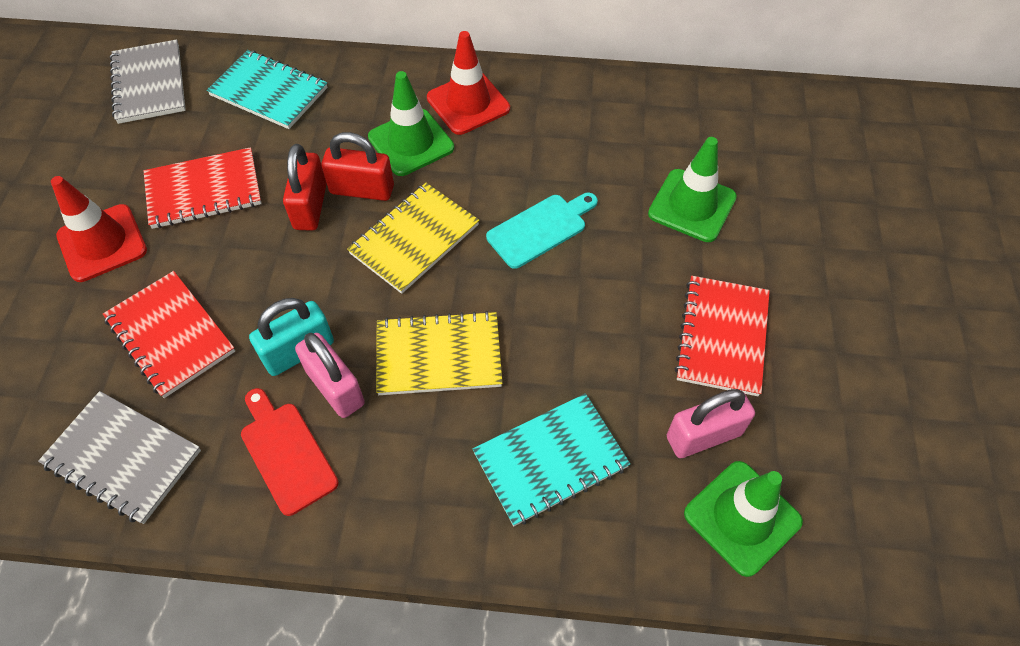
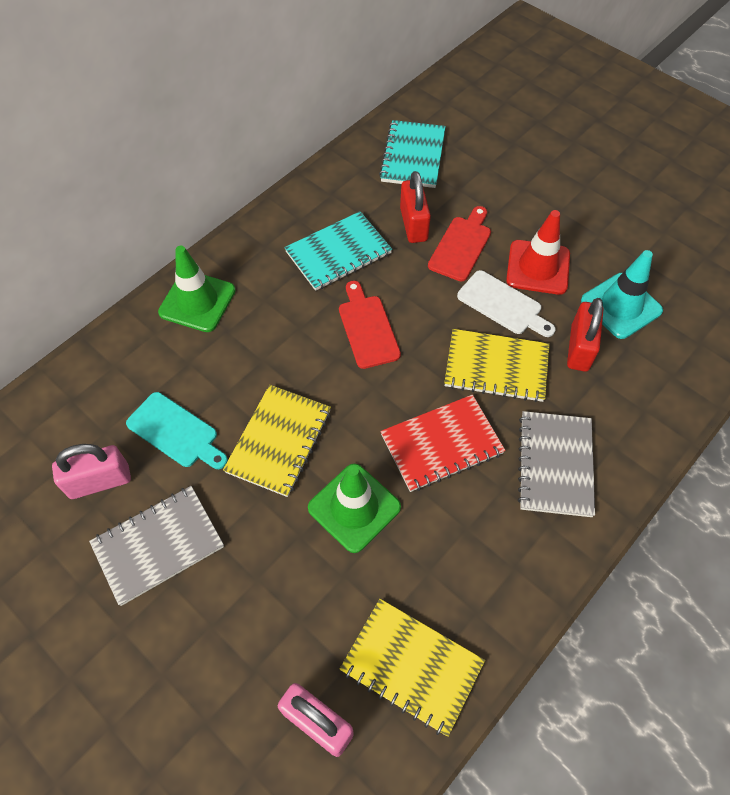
green traffic cone: 3 -> 2
red cutting board: 1 -> 2
red notebook: 3 -> 1
red traffic cone: 2 -> 1
turquoise padlock: 1 -> 0
turquoise traffic cone: 0 -> 1
white cutting board: 0 -> 1
yellow notebook: 2 -> 3

